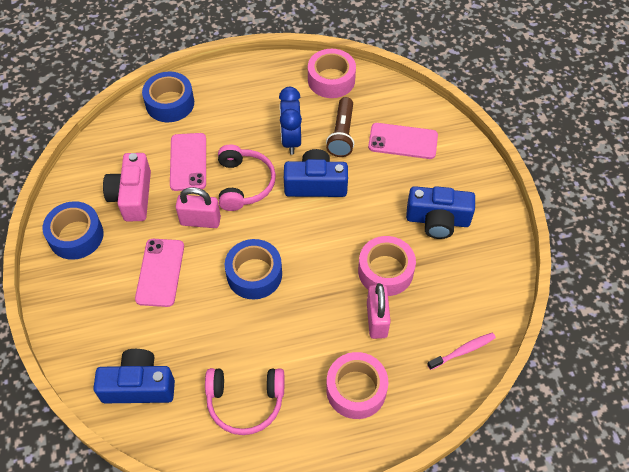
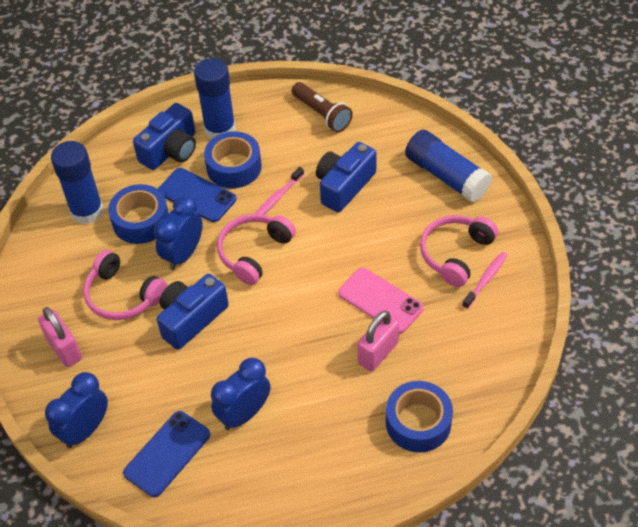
blue clock: 1 -> 3
blue glue stick: 0 -> 3
blue phone: 0 -> 2
pink camera: 1 -> 0
pink headphones: 2 -> 3
pink phone: 3 -> 1
pink tape: 3 -> 0
pink toothbrush: 1 -> 2

